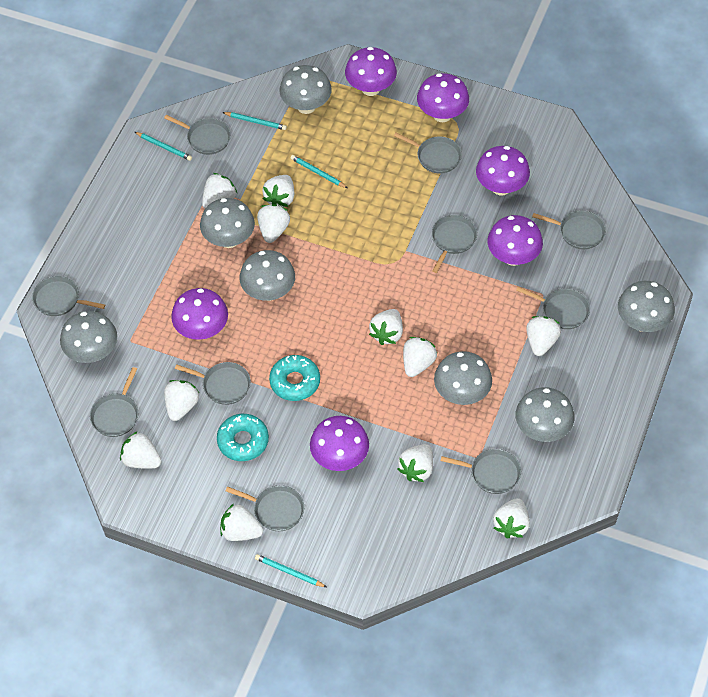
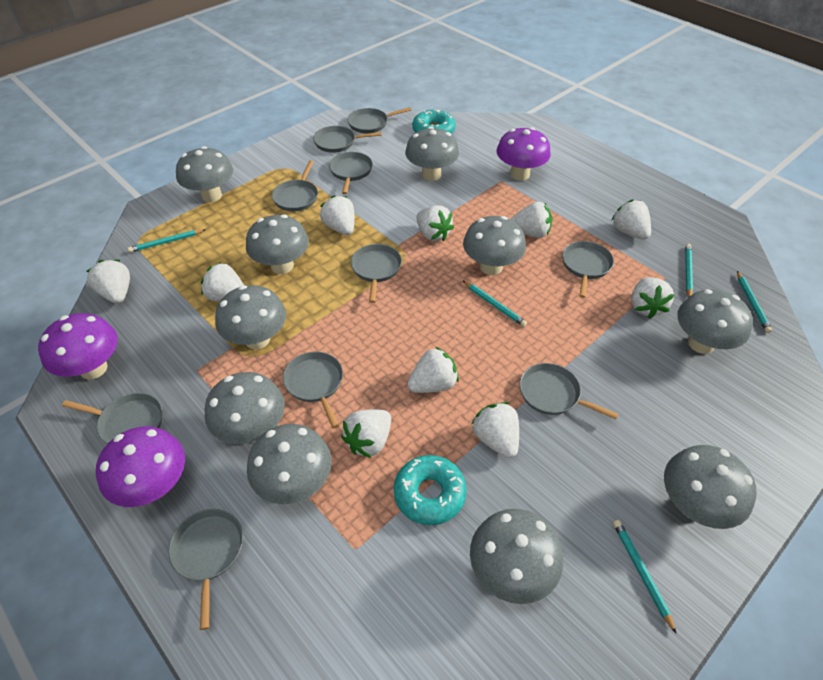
grey mushroom: 7 -> 10
purple mushroom: 6 -> 3
turquoise pencil: 4 -> 5
white strawberry: 11 -> 10

